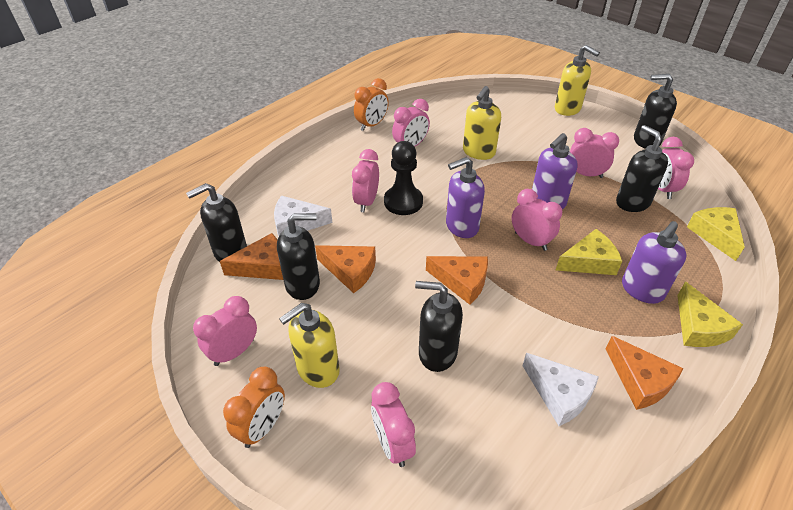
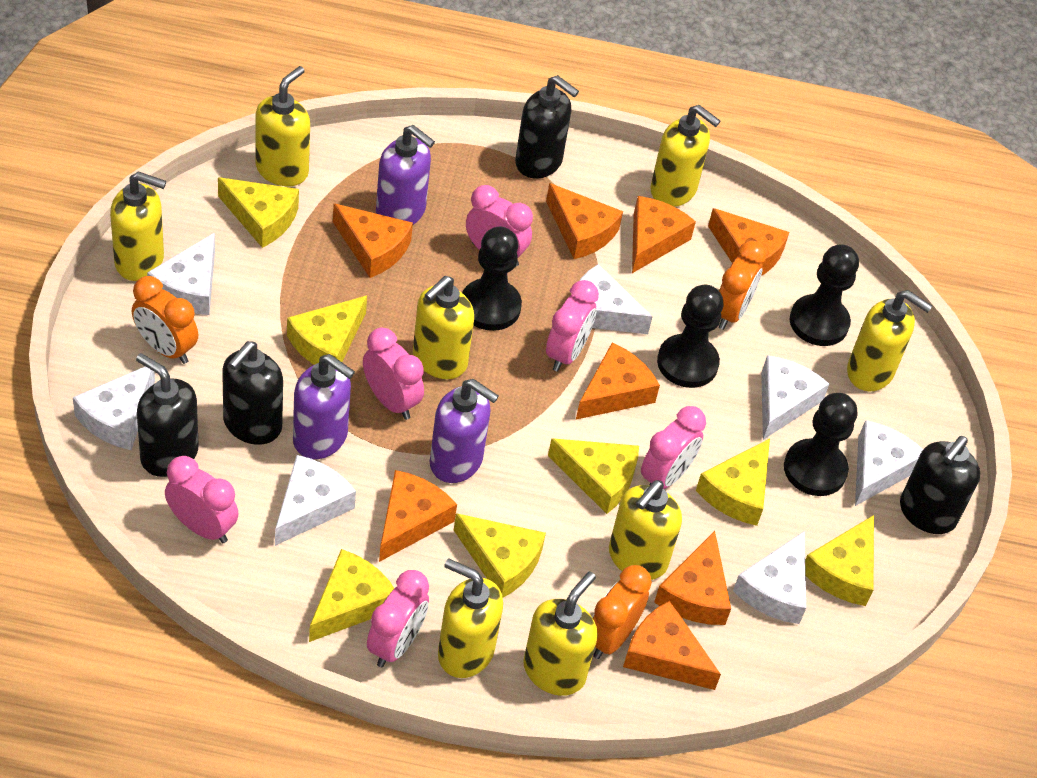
black pawn: 1 -> 4
black soap dispenser: 5 -> 4
orange cheese: 4 -> 8
orange clock: 2 -> 3
pink clock: 7 -> 6
white cheese: 2 -> 7
yellow cheese: 3 -> 7
yellow soap dispenser: 3 -> 8

